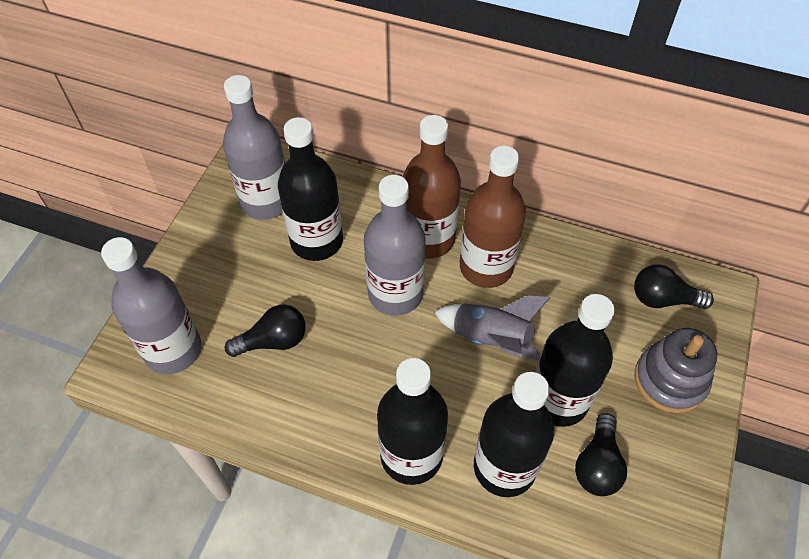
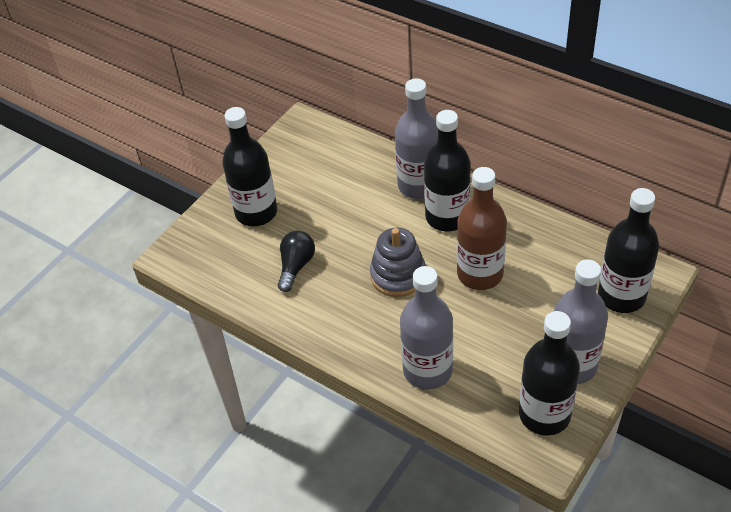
black light bulb: 3 -> 1
brown bottle: 2 -> 1
grey rocket: 1 -> 0

